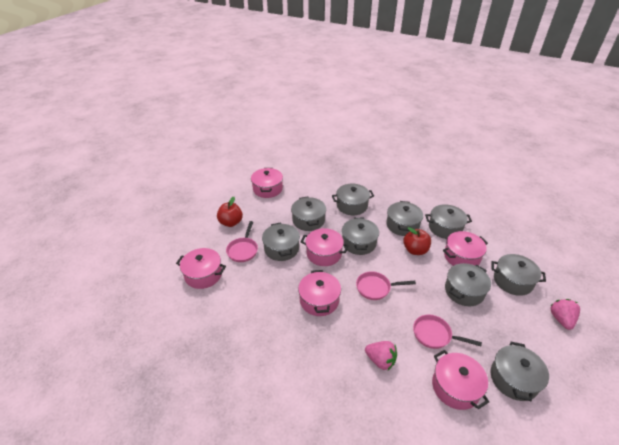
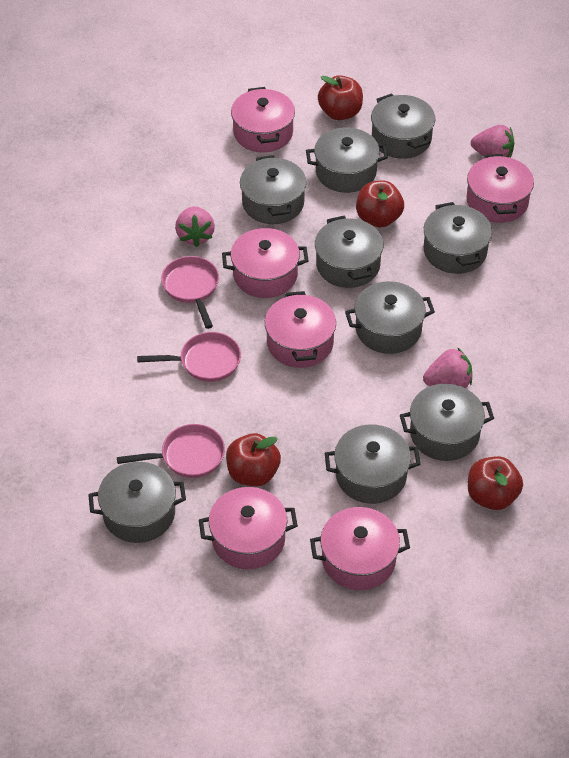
pink strawberry: 2 -> 3
red apple: 2 -> 4

